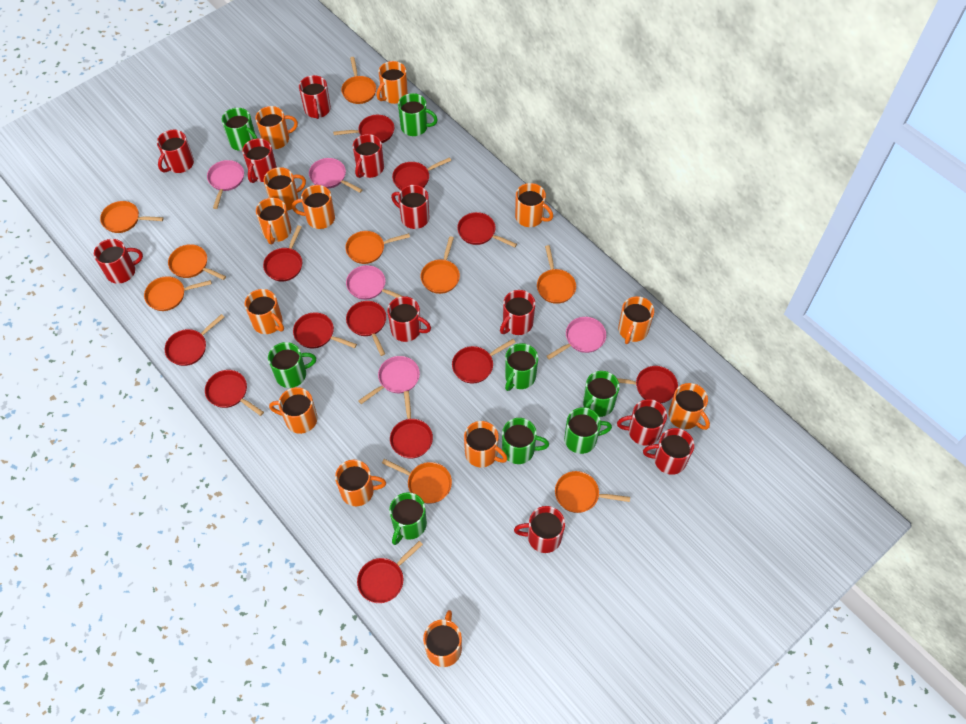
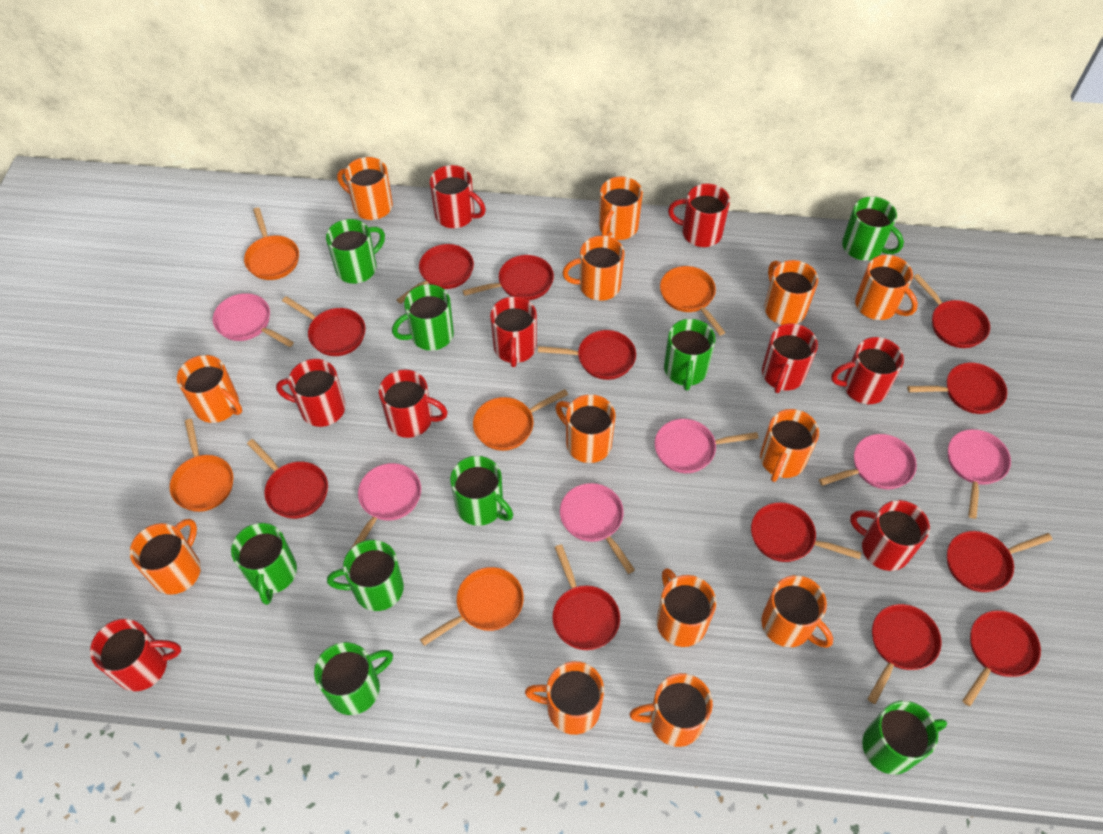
green mug: 8 -> 9
orange pan: 9 -> 5
pink pan: 5 -> 6
red mug: 11 -> 9

